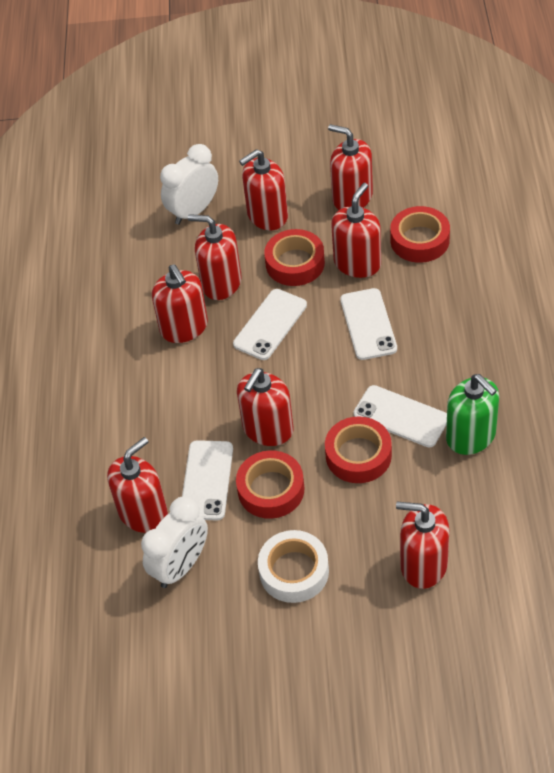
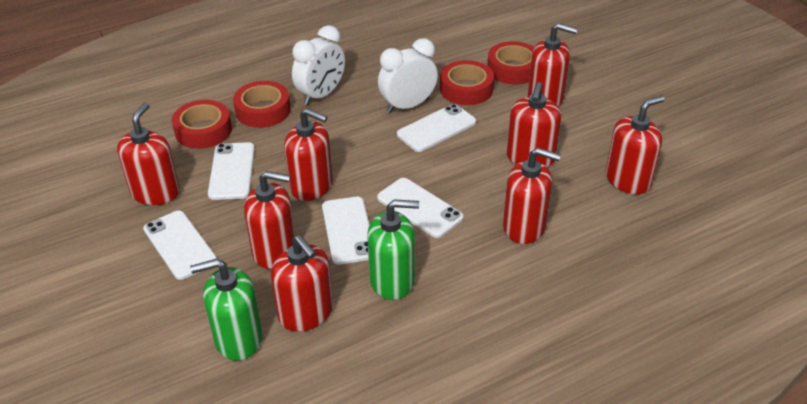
green soap dispenser: 1 -> 2
white phone: 4 -> 5
white tape: 1 -> 0

